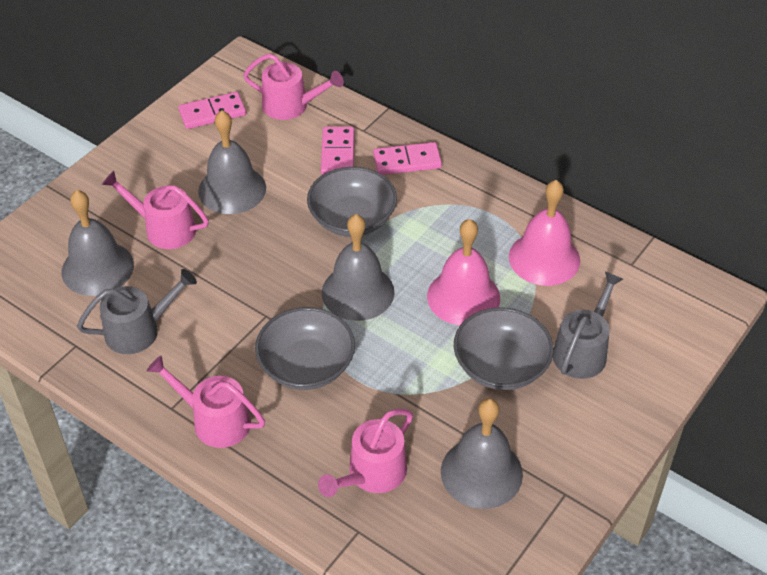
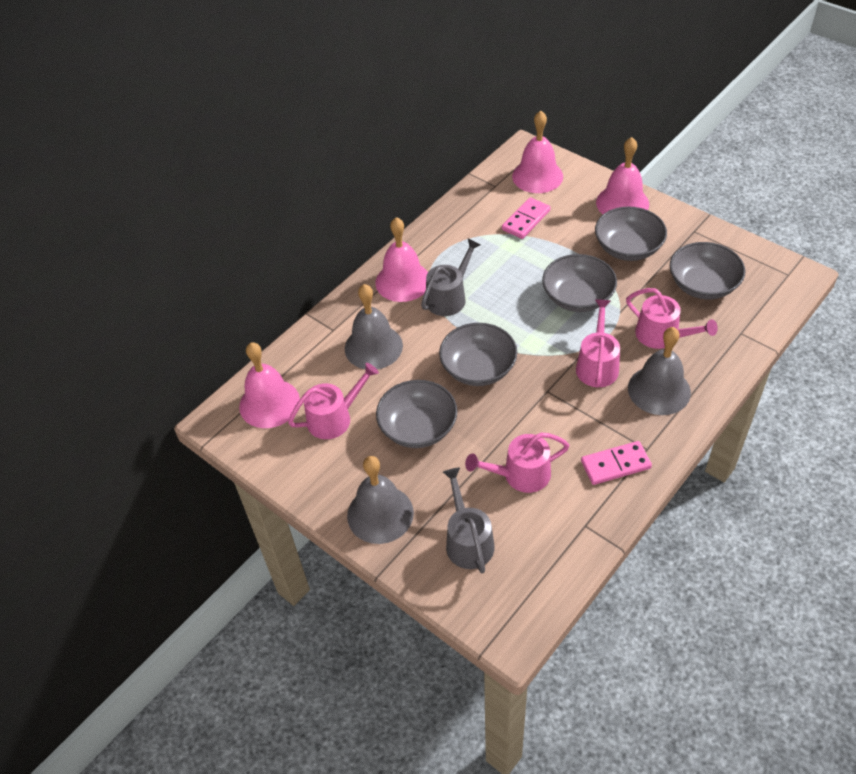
grey bell: 4 -> 3
grey bowl: 3 -> 5
pink bell: 2 -> 4
pink domino: 3 -> 2

